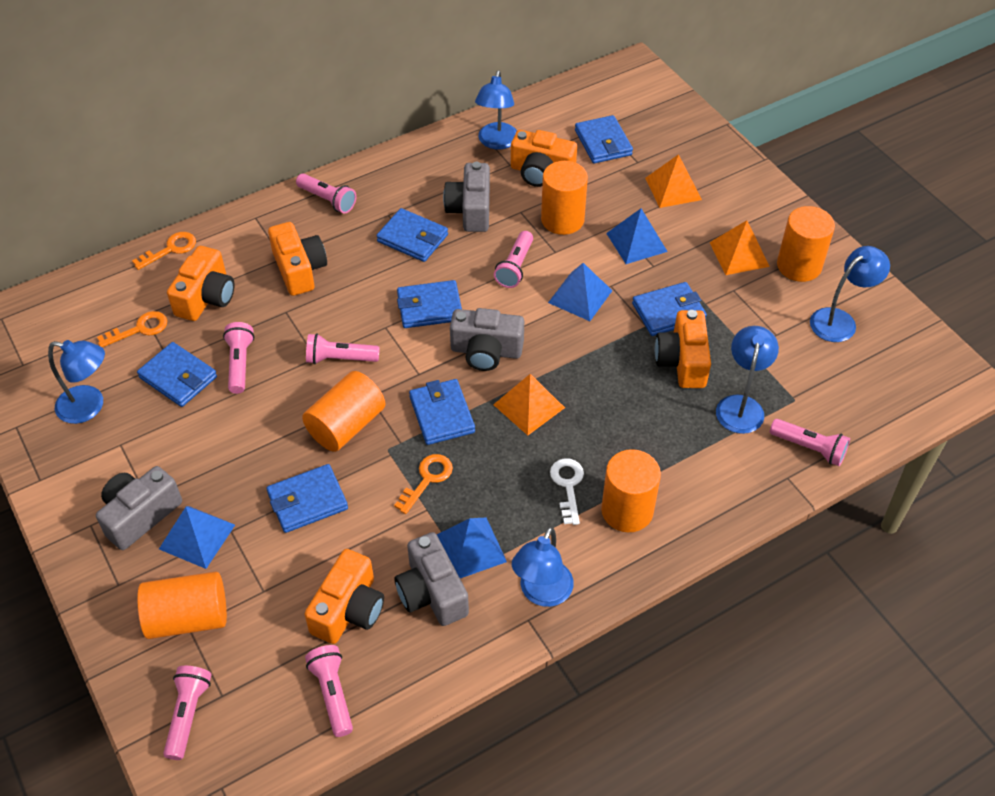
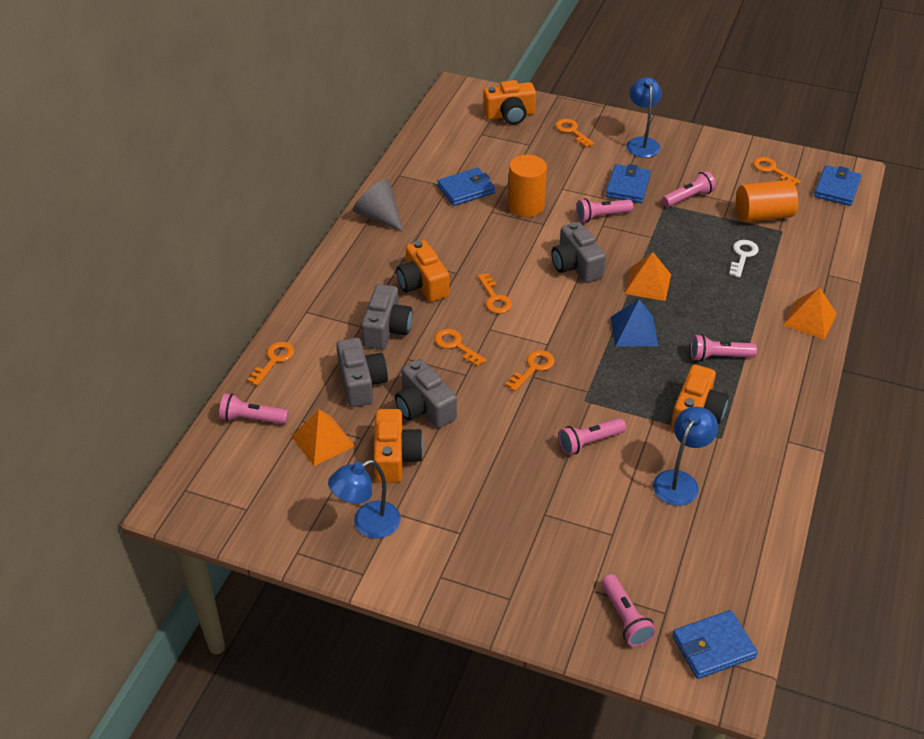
blue lamp: 5 -> 3
blue pyramid: 4 -> 1
blue wallet: 7 -> 4
grey cone: 0 -> 1
orange camera: 5 -> 4
orange cylinder: 5 -> 2
orange key: 3 -> 6
pink flashlight: 7 -> 6

